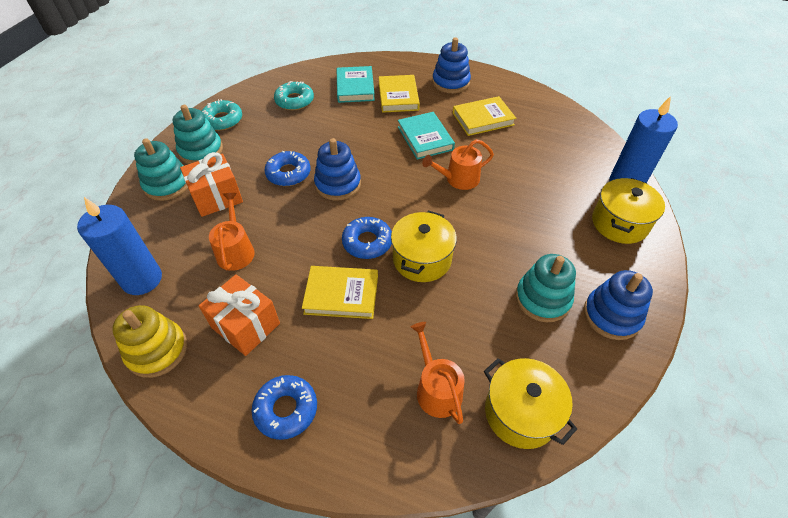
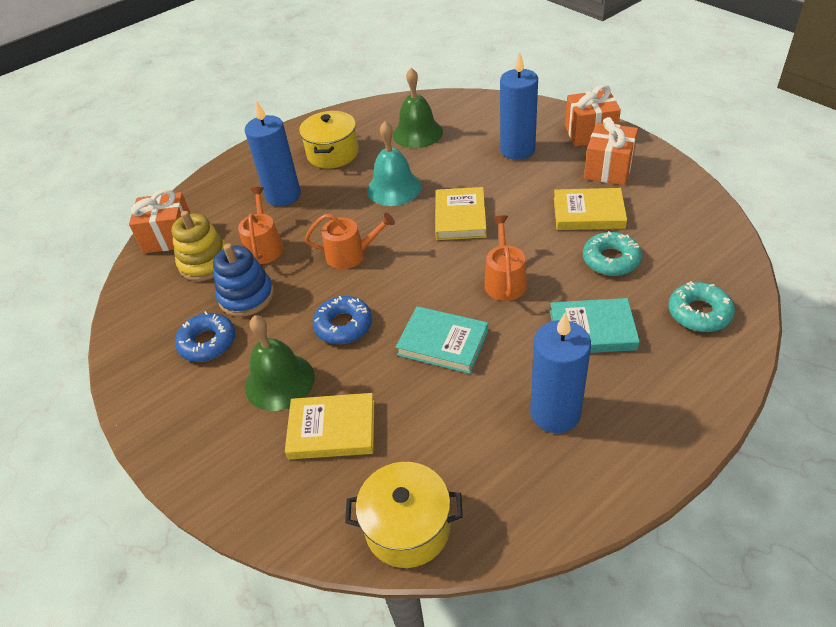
blue candle: 2 -> 3
blue donut: 3 -> 2
blue stacking toy: 3 -> 1
green bell: 0 -> 2
orange gift: 2 -> 3
turquoise bell: 0 -> 1
turquoise stacking toy: 3 -> 0
yellow pot: 3 -> 2

